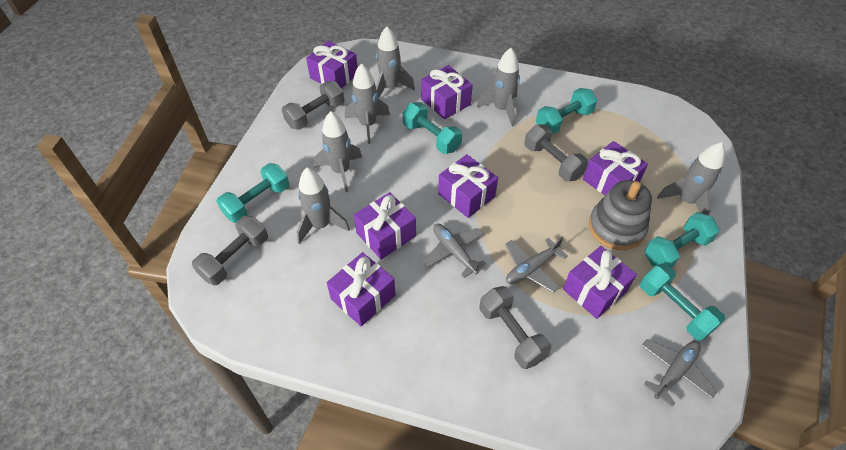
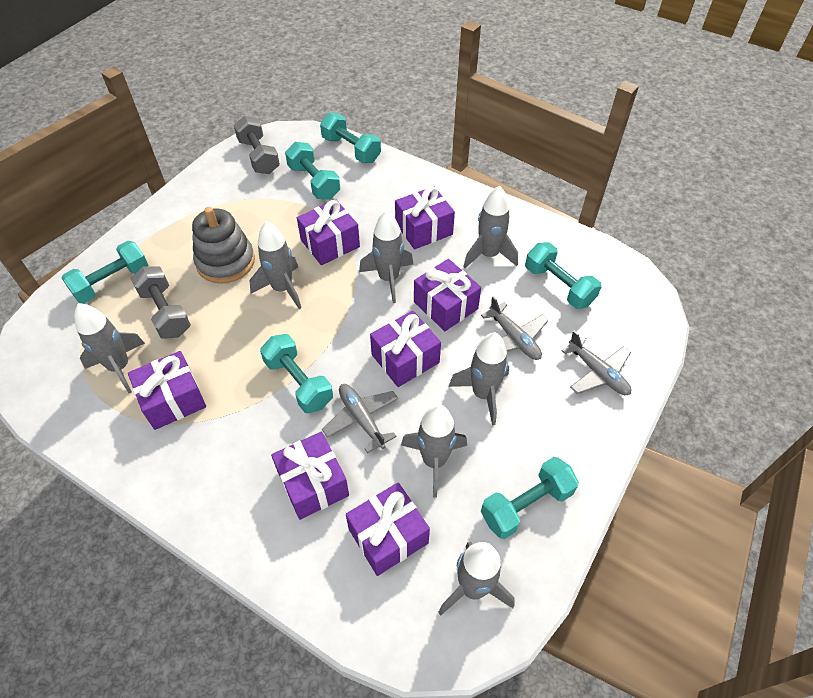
grey dumbbell: 4 -> 2
grey rocket: 6 -> 7
turquoise dumbbell: 5 -> 6

